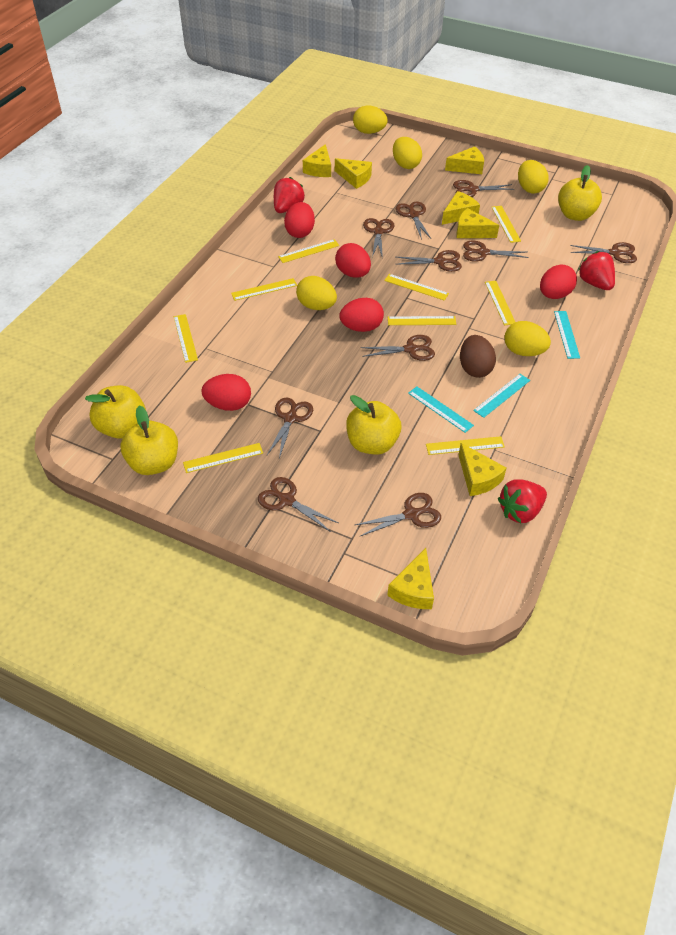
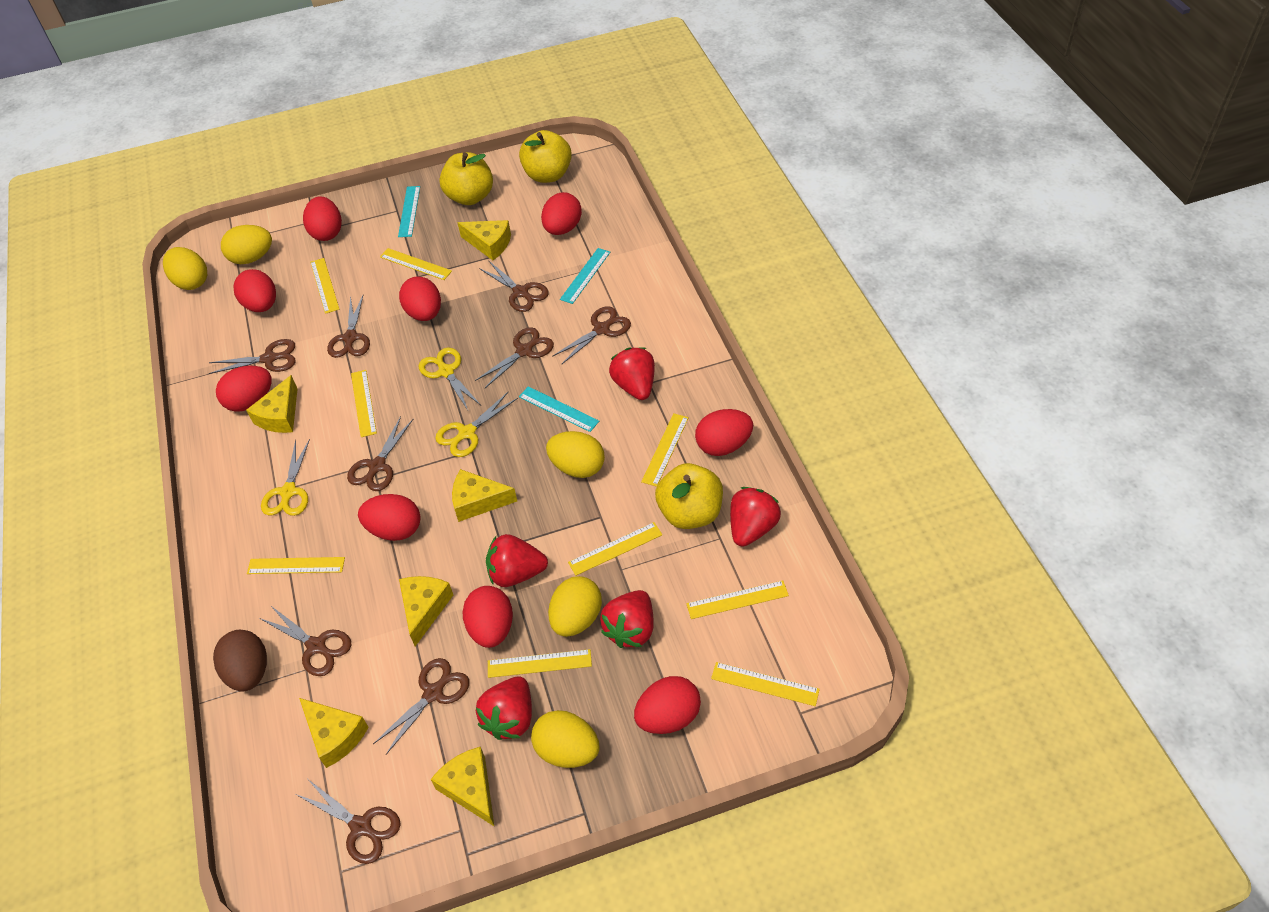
brown scissors: 10 -> 9
red egg: 5 -> 9
red strawberry: 3 -> 5
yellow apple: 4 -> 3
yellow cheese: 7 -> 6
yellow scissors: 0 -> 3

